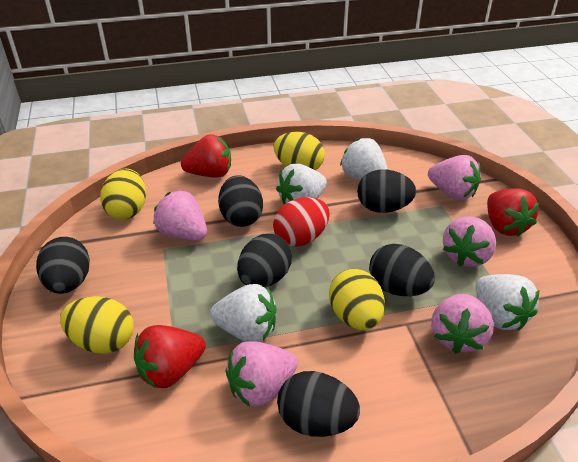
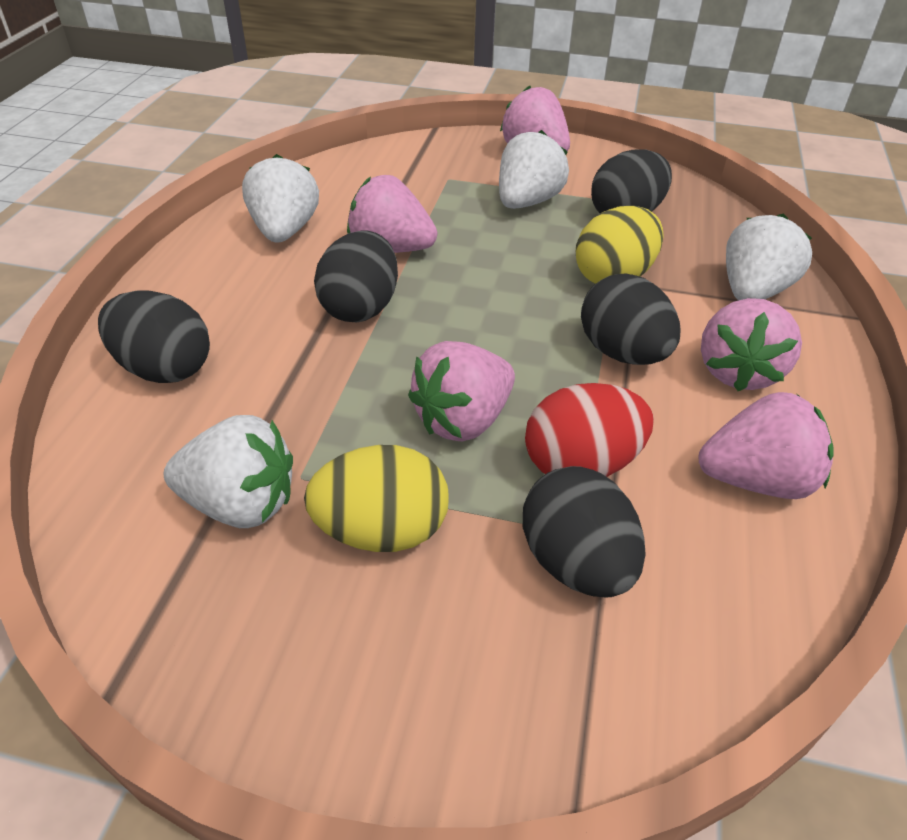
black egg: 6 -> 5
red strawberry: 3 -> 0
yellow egg: 4 -> 2

